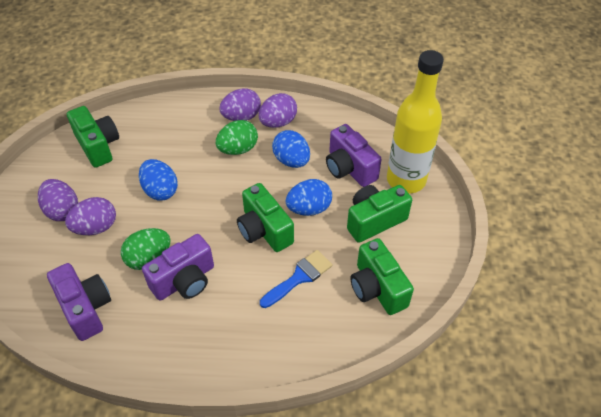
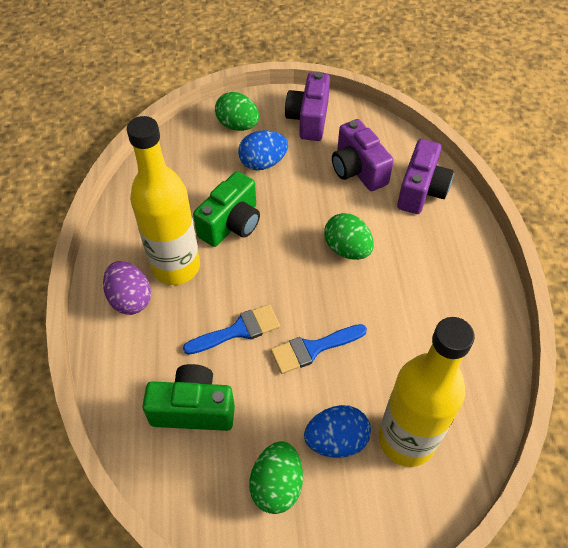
blue brush: 1 -> 2
blue egg: 3 -> 2
green camera: 4 -> 2
green egg: 2 -> 3
purple egg: 4 -> 1
yellow bottle: 1 -> 2

